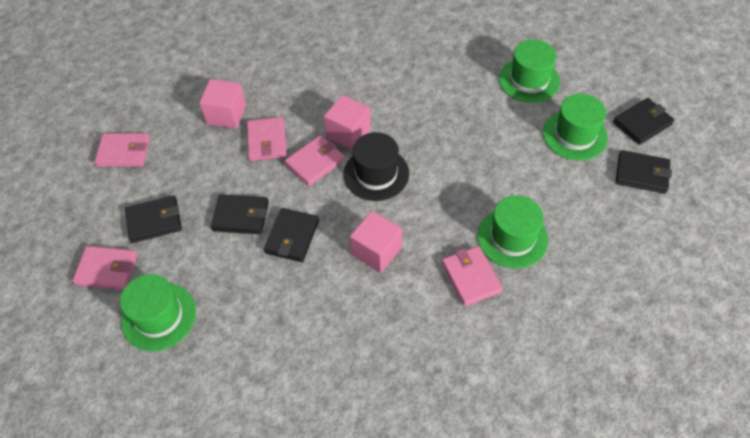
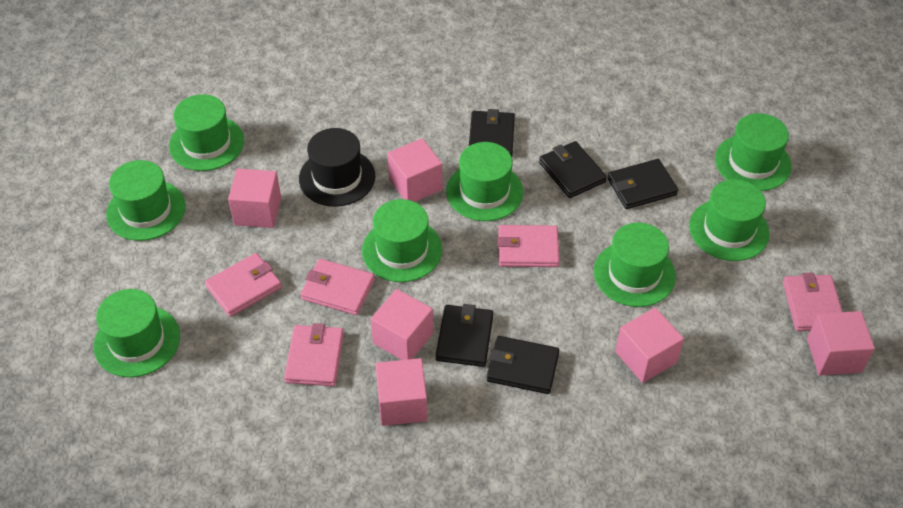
green hat: 4 -> 8
pink cube: 3 -> 6

